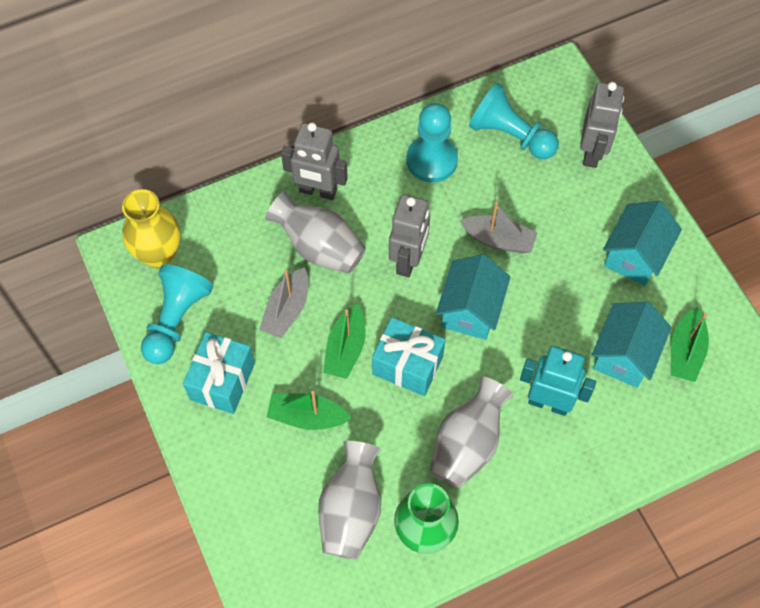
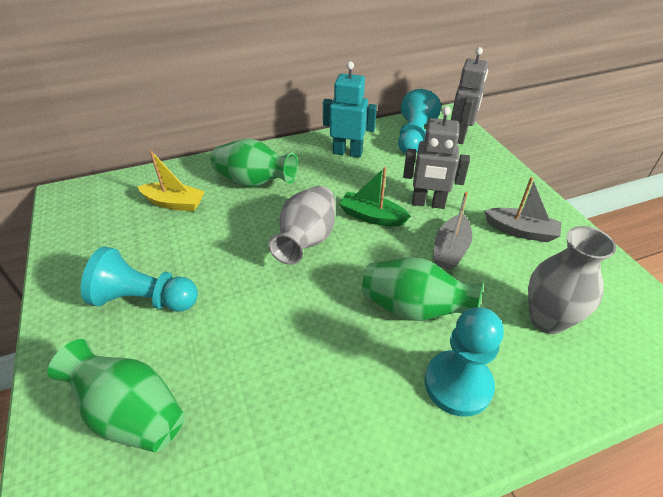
green boat: 3 -> 1
green vase: 1 -> 3
grey robot: 3 -> 2
grey vase: 3 -> 2
turquoise gift: 2 -> 0
turquoise house: 3 -> 0
yellow boat: 0 -> 1
yellow vase: 1 -> 0

